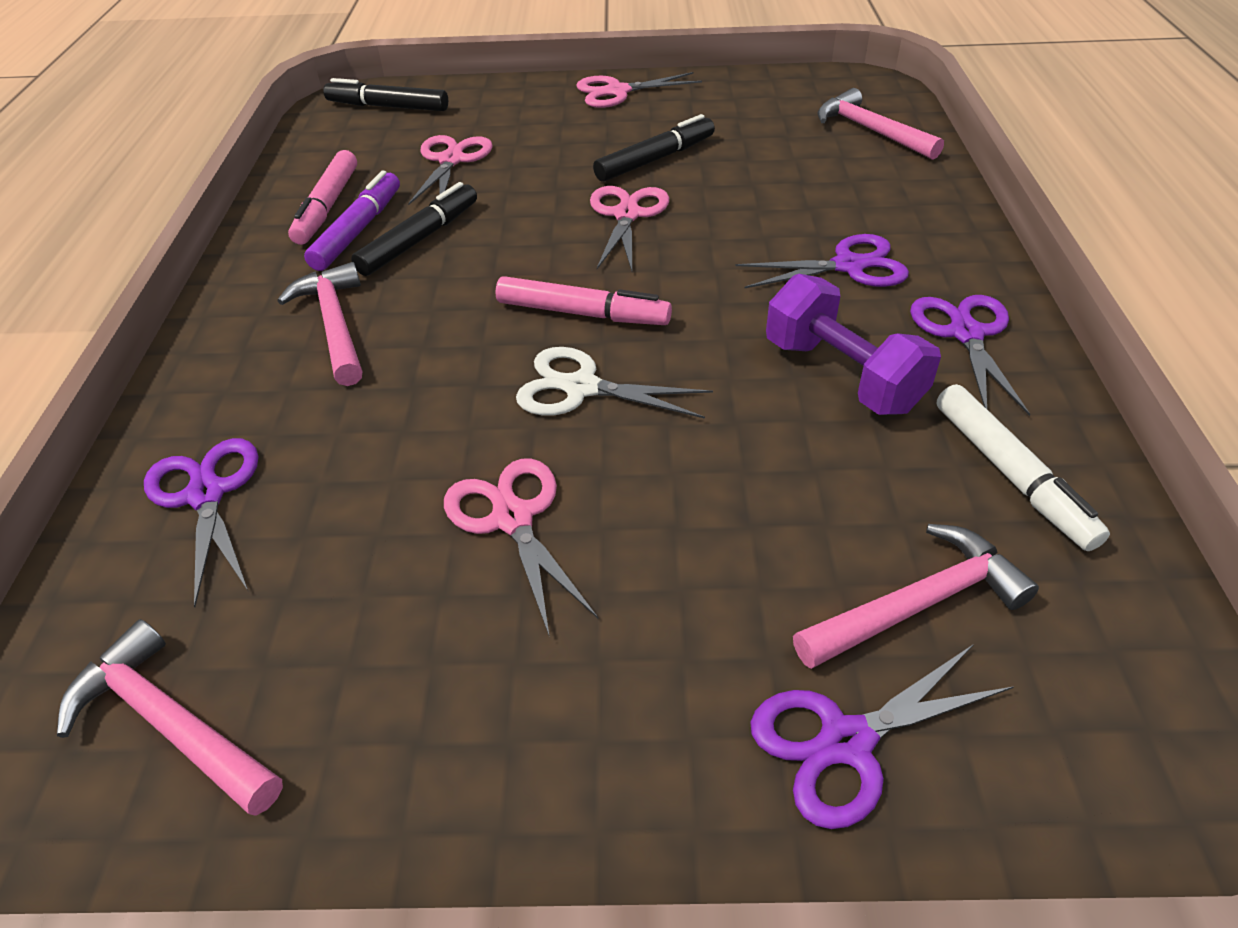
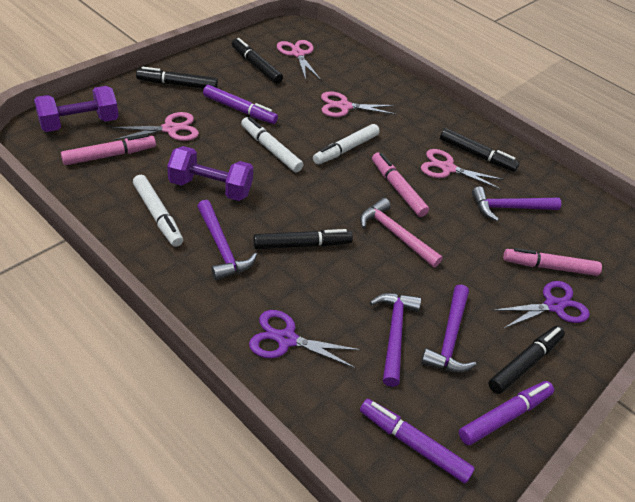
black marker: 3 -> 5
pink hammer: 4 -> 1
pink marker: 2 -> 3
purple dumbbell: 1 -> 2
purple hammer: 0 -> 4
purple marker: 1 -> 3
purple scissors: 4 -> 2
white marker: 1 -> 3
white scissors: 1 -> 0

